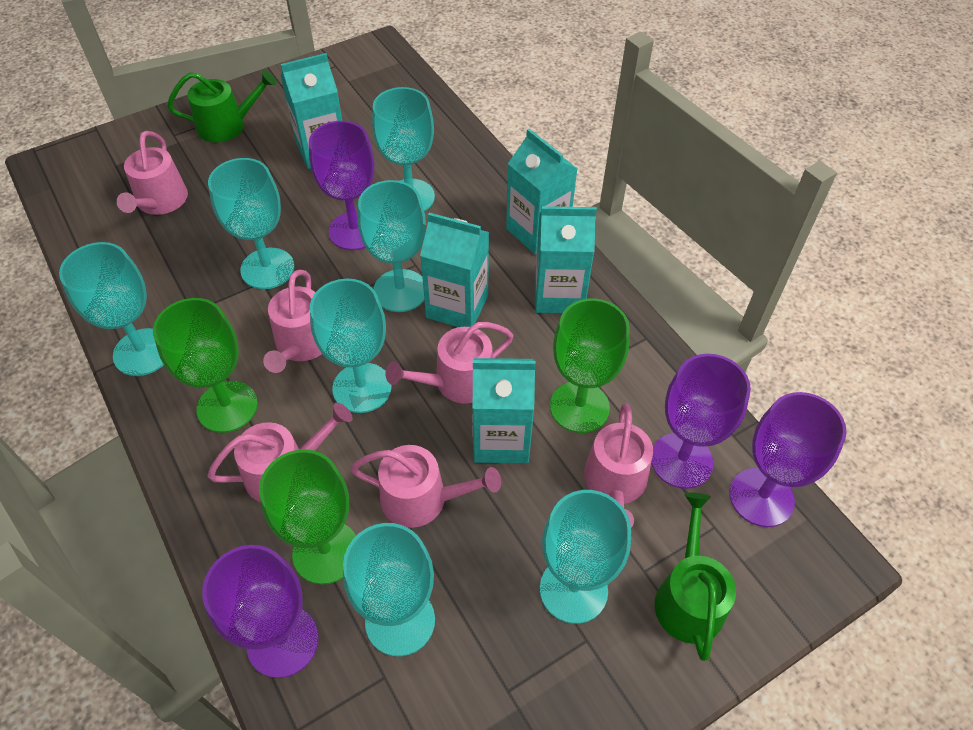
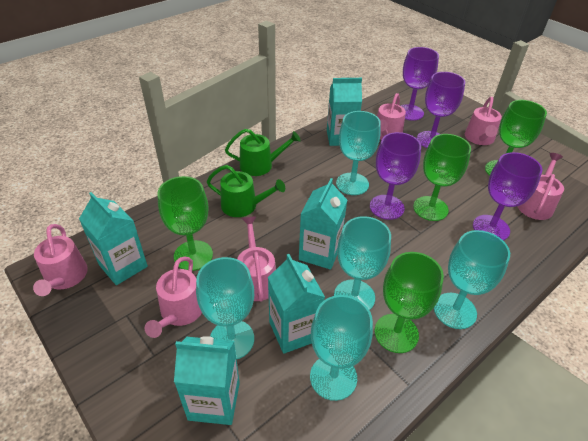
green goblet: 3 -> 4
turquoise goblet: 7 -> 5

